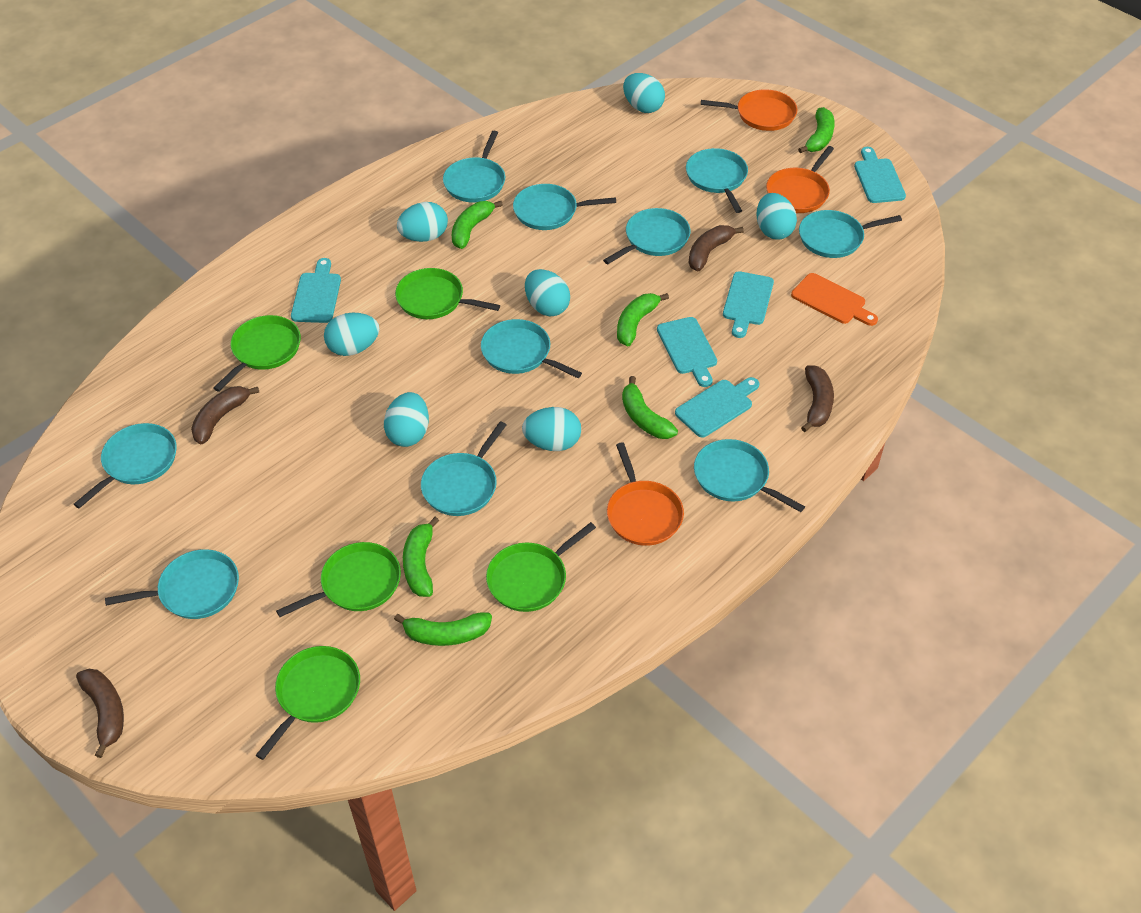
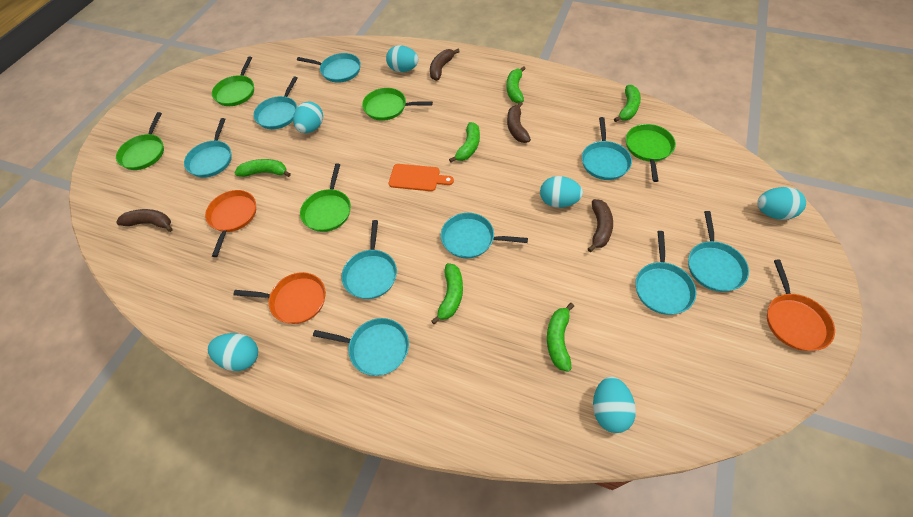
turquoise cutting board: 5 -> 0
turquoise egg: 7 -> 6
turquoise pan: 10 -> 9

